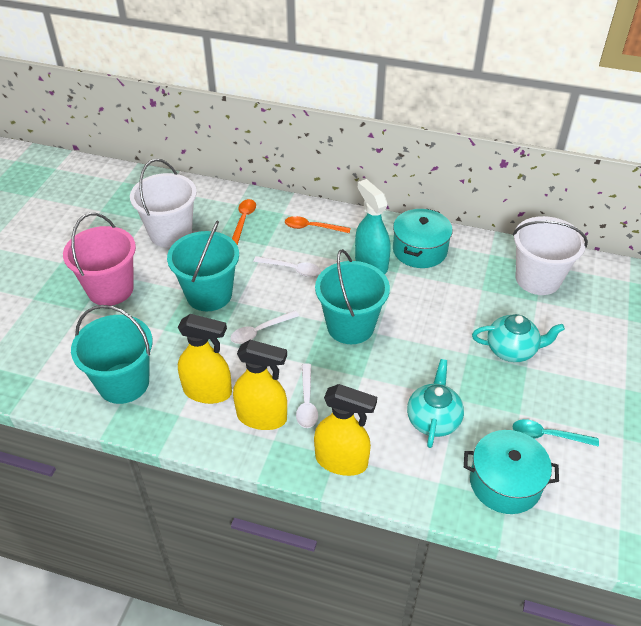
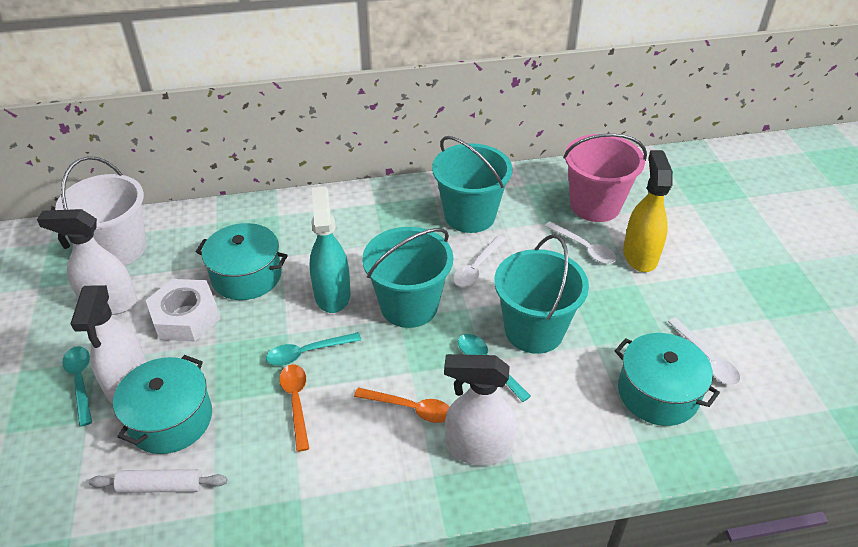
turquoise pot: 2 -> 3
turquoise spoon: 1 -> 3
turquoise teapot: 2 -> 0
white bucket: 2 -> 1
white nut: 0 -> 1
white rolling pin: 0 -> 1
white spray bottle: 0 -> 3
yellow spray bottle: 3 -> 1

